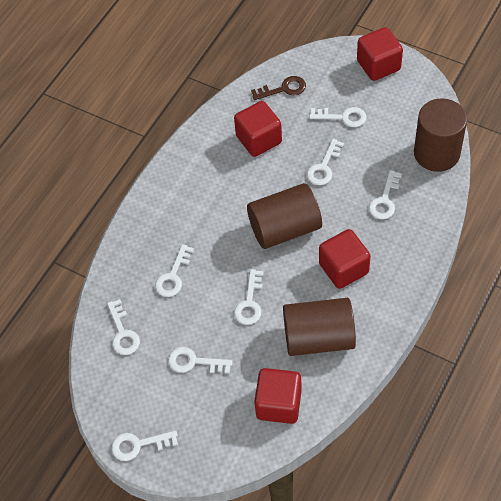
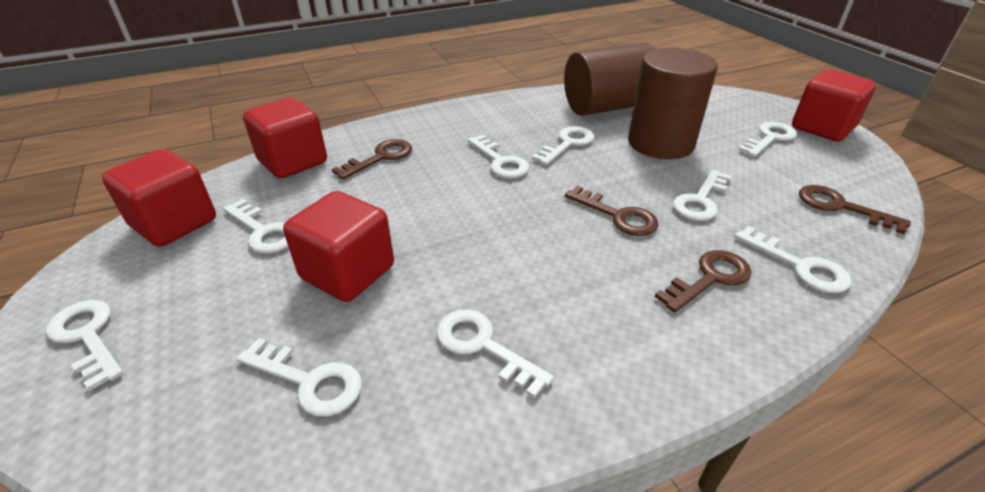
brown cylinder: 3 -> 2
brown key: 1 -> 4
white key: 8 -> 9

